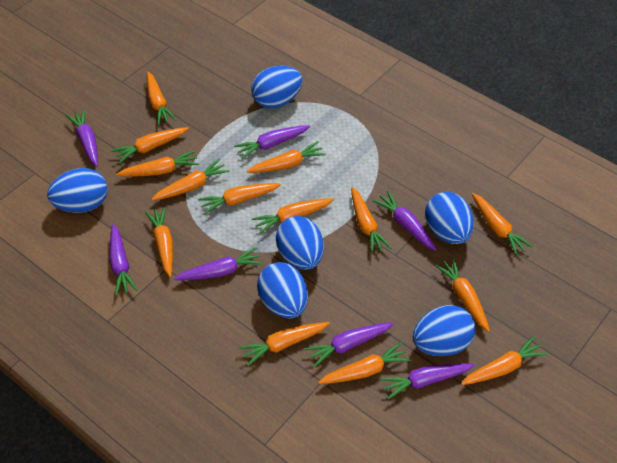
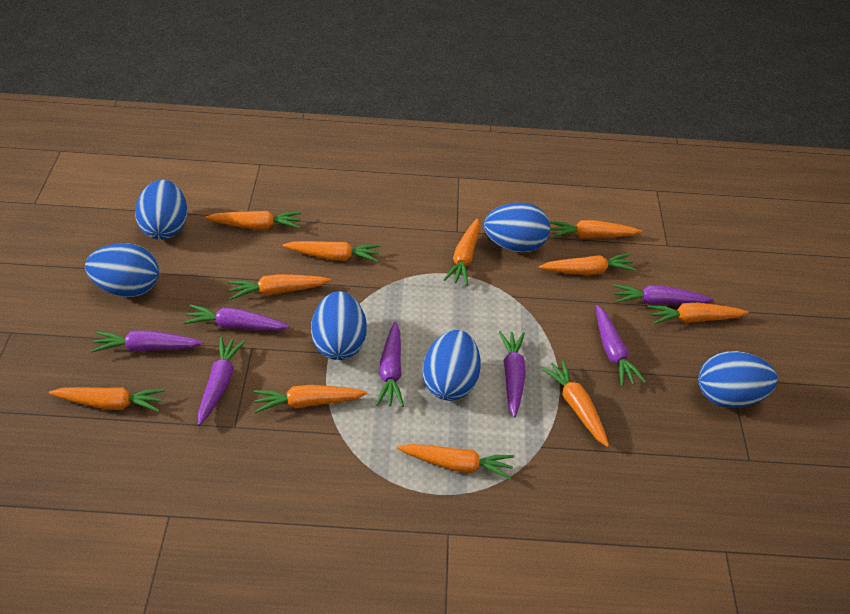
orange carrot: 14 -> 11

